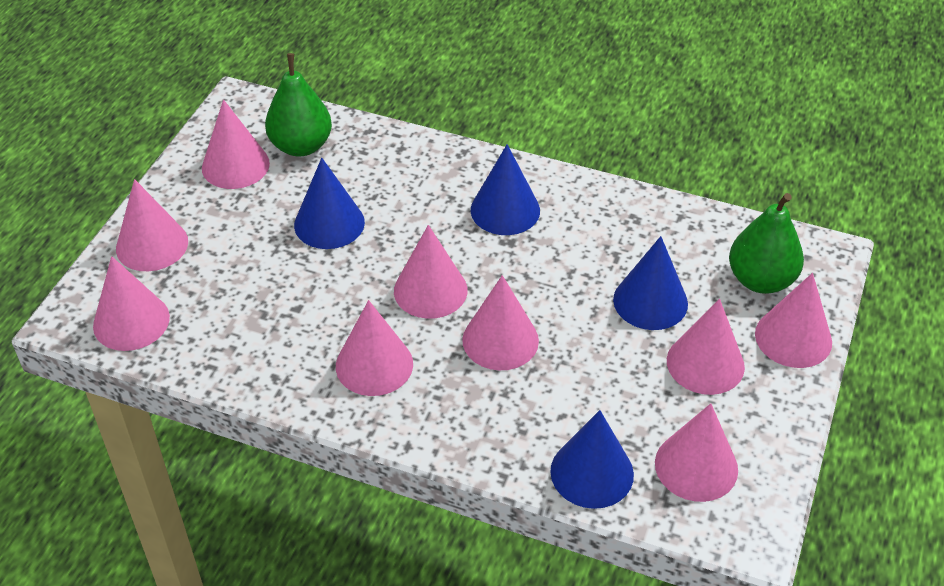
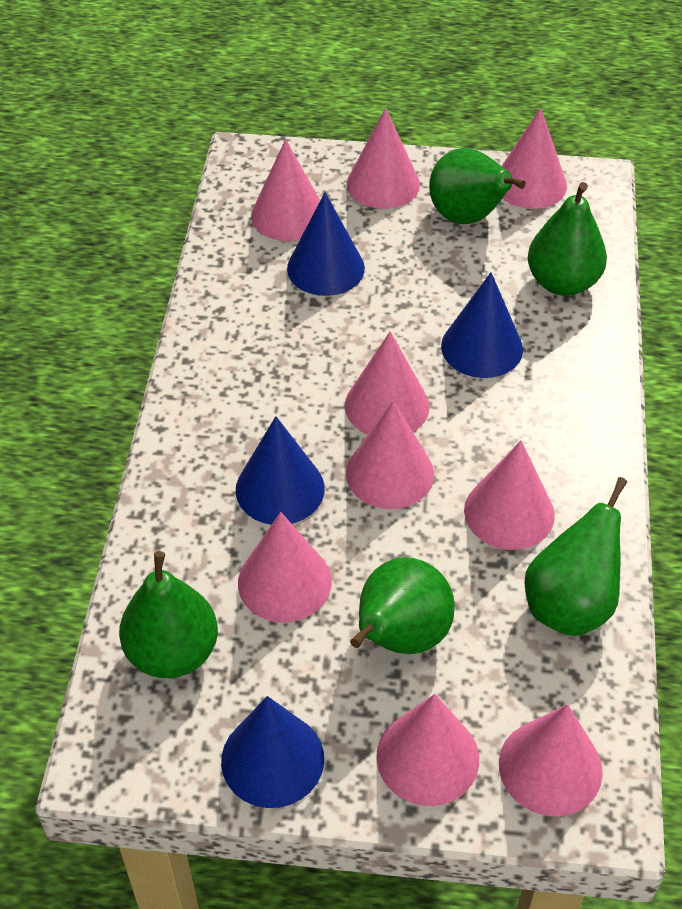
green pear: 2 -> 5

